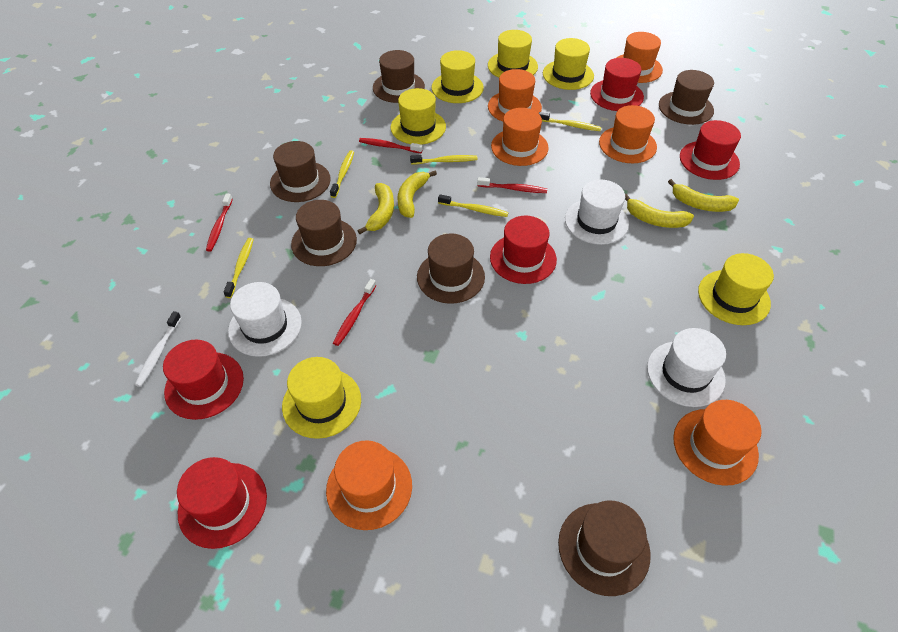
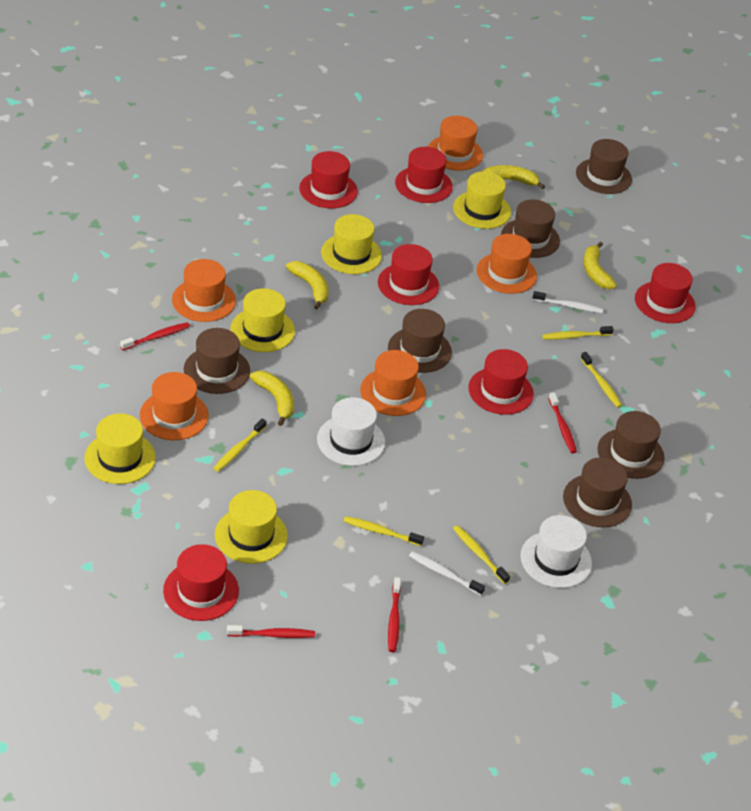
orange hat: 6 -> 5
red hat: 5 -> 6
white hat: 3 -> 2
white toothbrush: 1 -> 2
yellow hat: 6 -> 5

